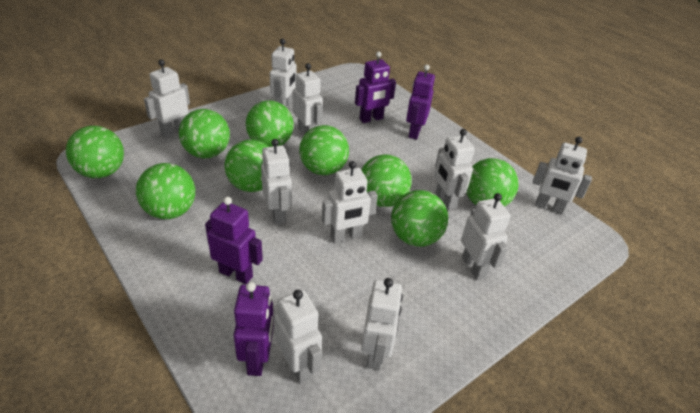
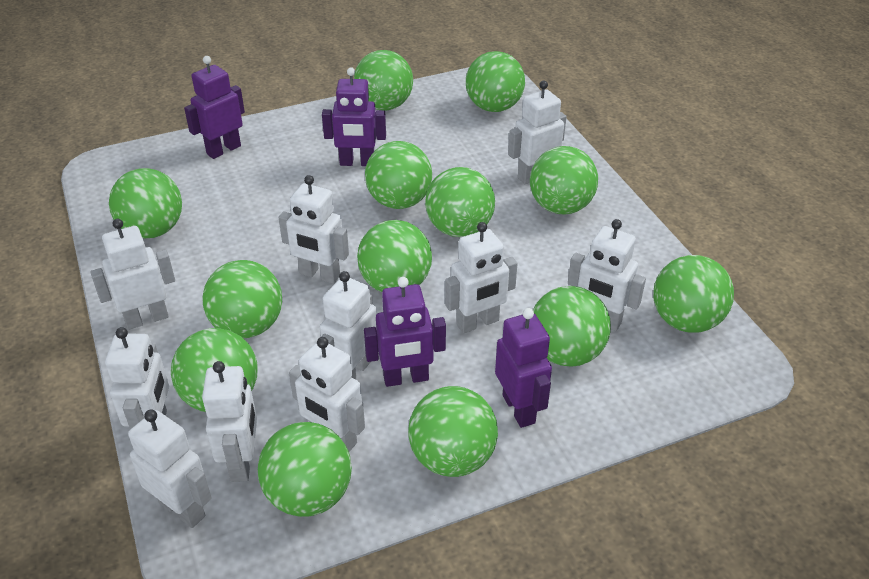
green ball: 9 -> 13

